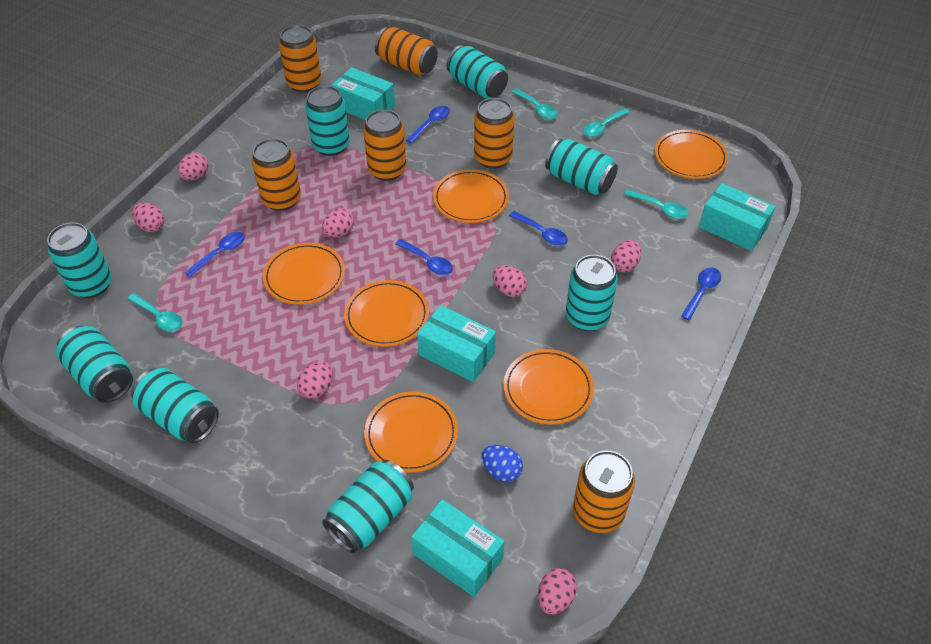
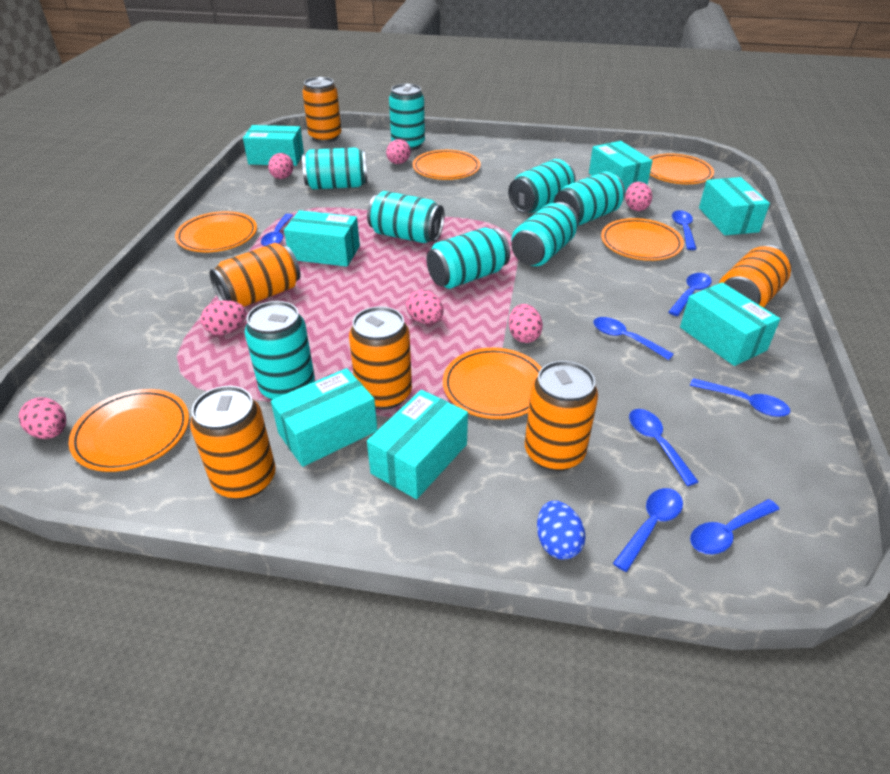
blue spoon: 5 -> 8
turquoise box: 4 -> 7
turquoise spoon: 4 -> 0

